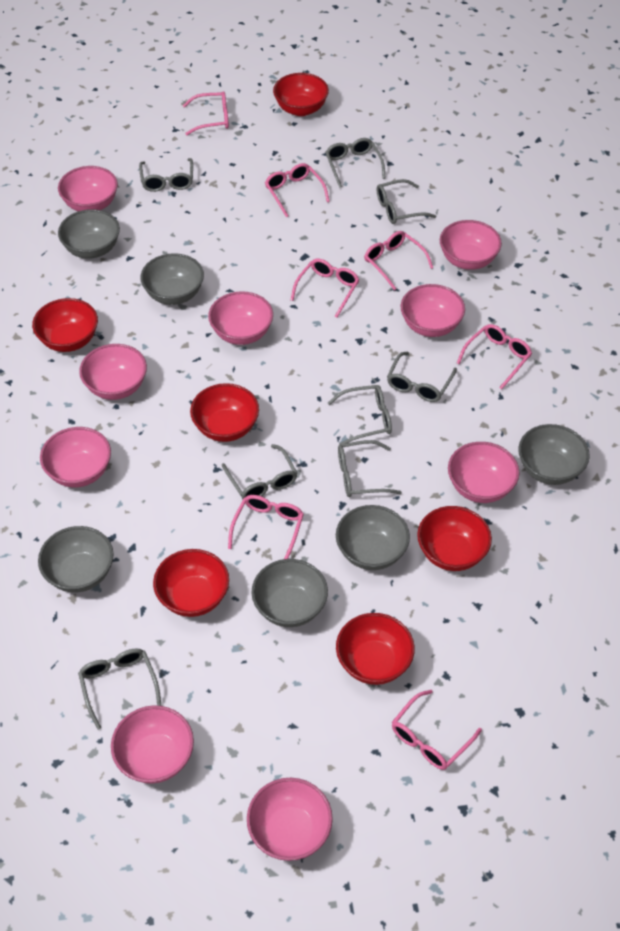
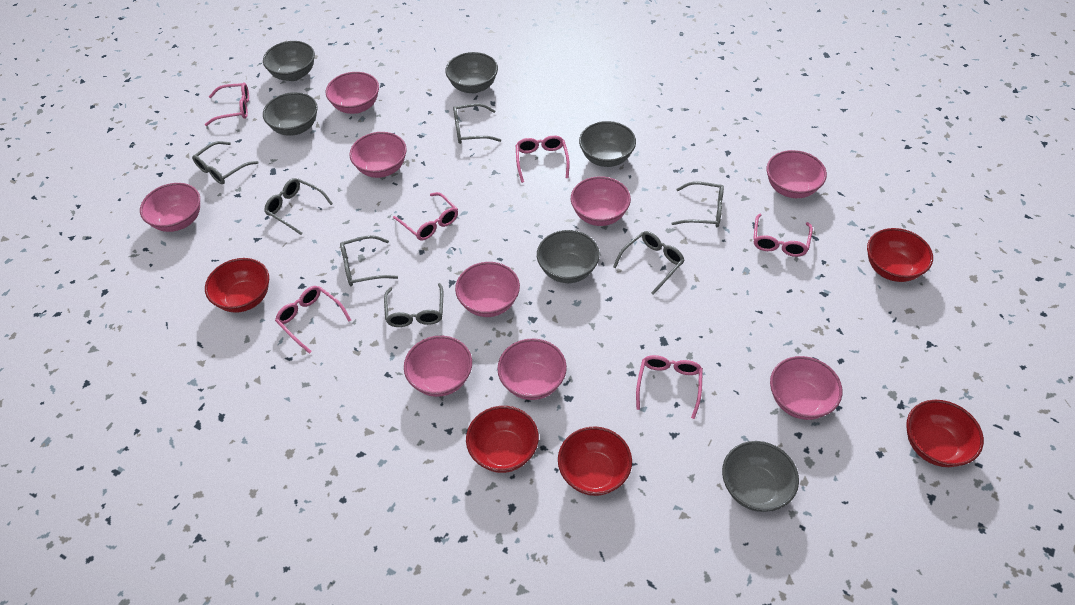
grey glasses: 8 -> 7
pink glasses: 7 -> 6
red bowl: 6 -> 5

